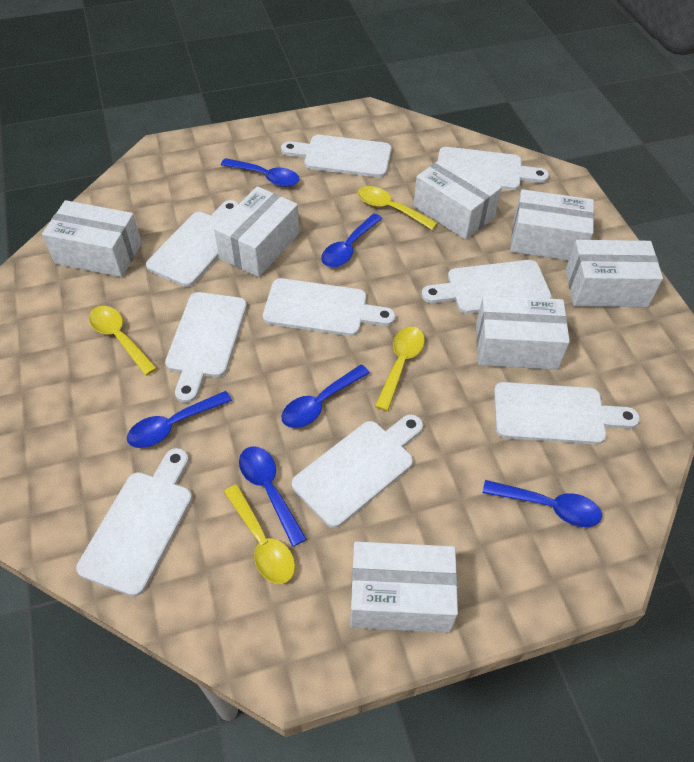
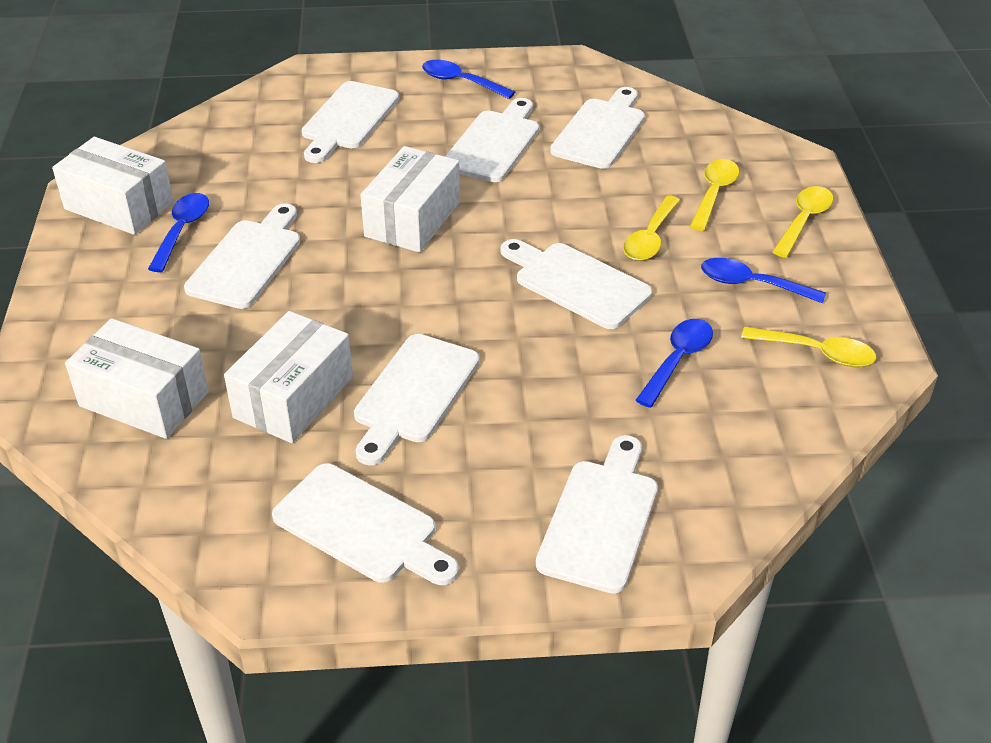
blue spoon: 6 -> 4
white box: 7 -> 4
white cutting board: 9 -> 8

